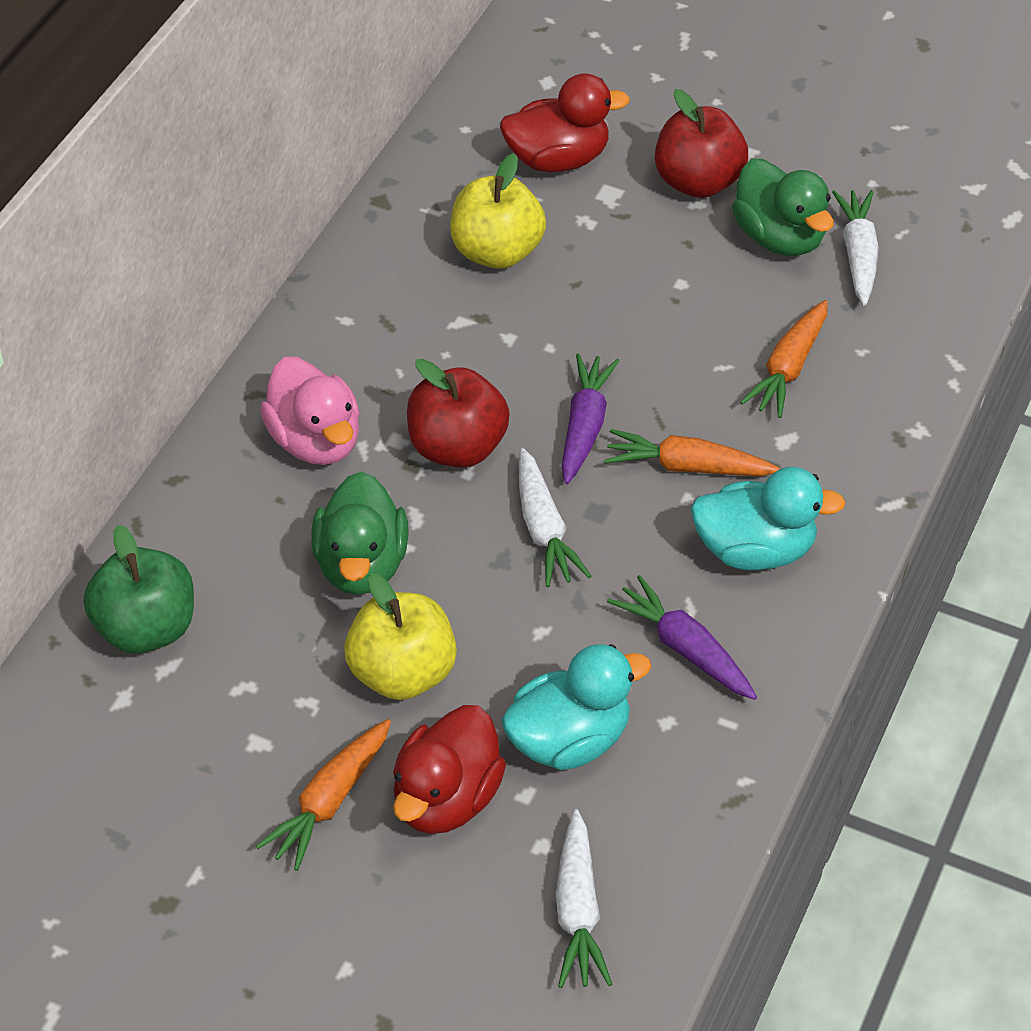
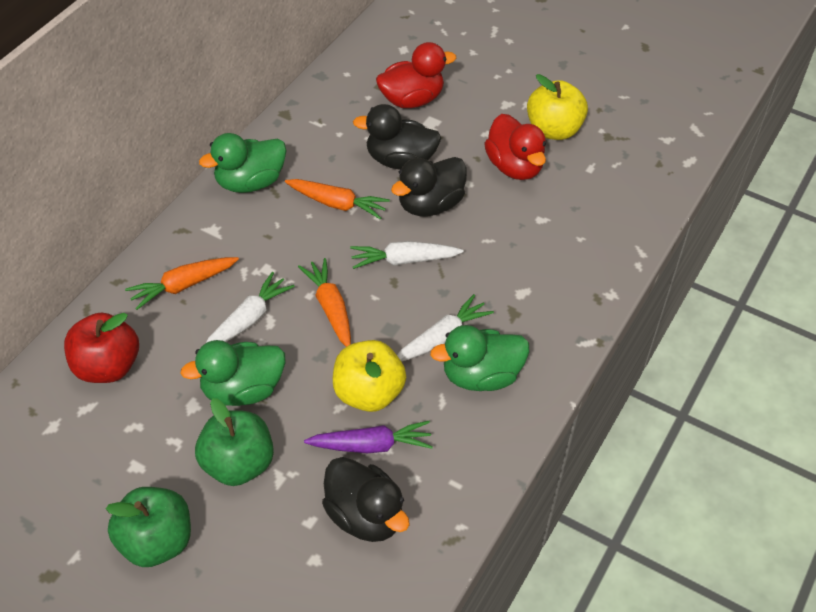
black duck: 0 -> 3
green apple: 1 -> 2
green duck: 2 -> 3
pink duck: 1 -> 0
purple carrot: 2 -> 1
red apple: 2 -> 1
turquoise duck: 2 -> 0

